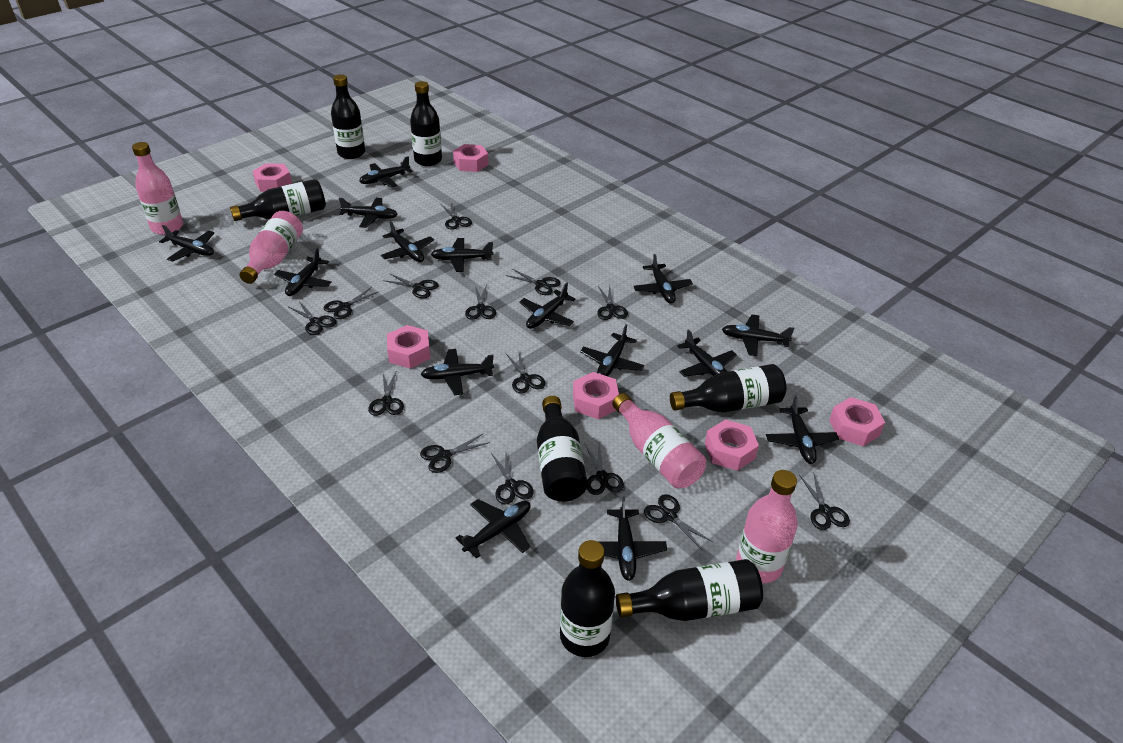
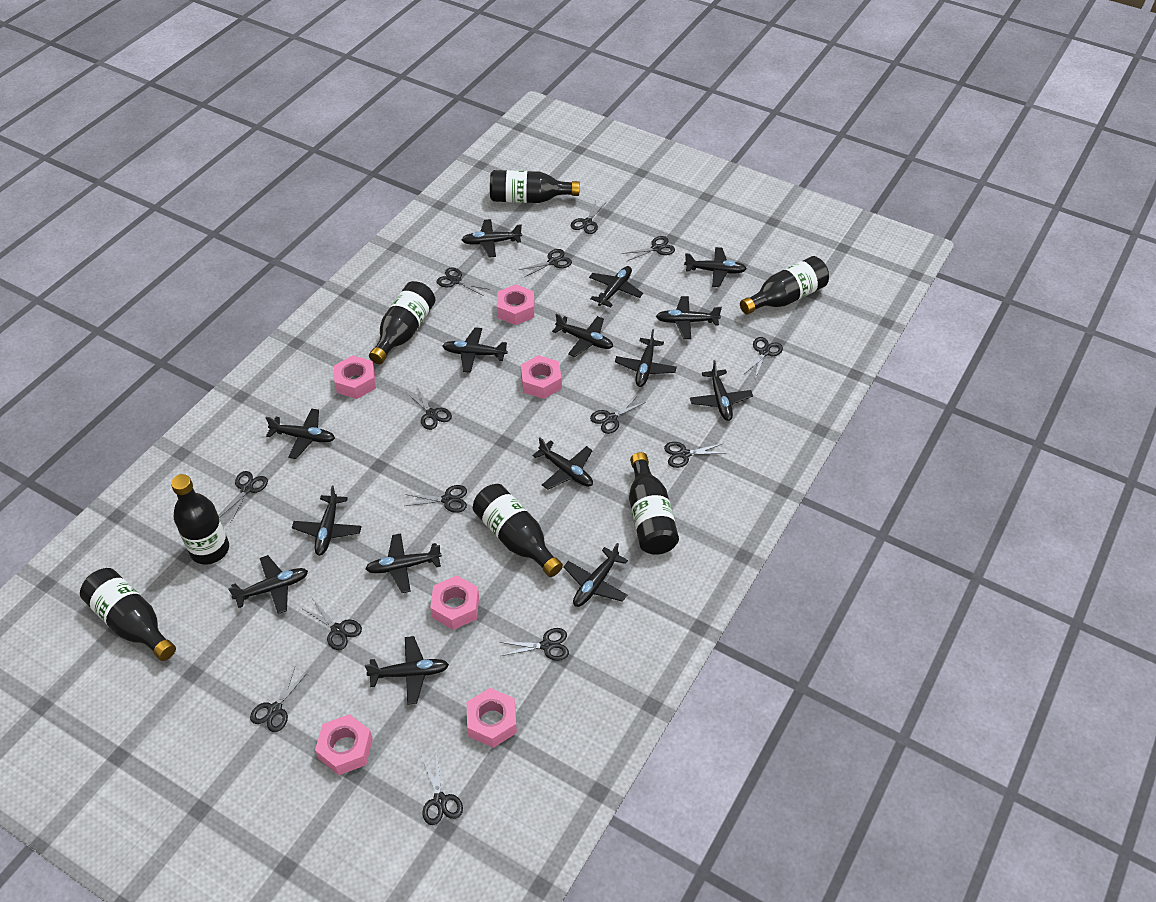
pink bottle: 4 -> 0

